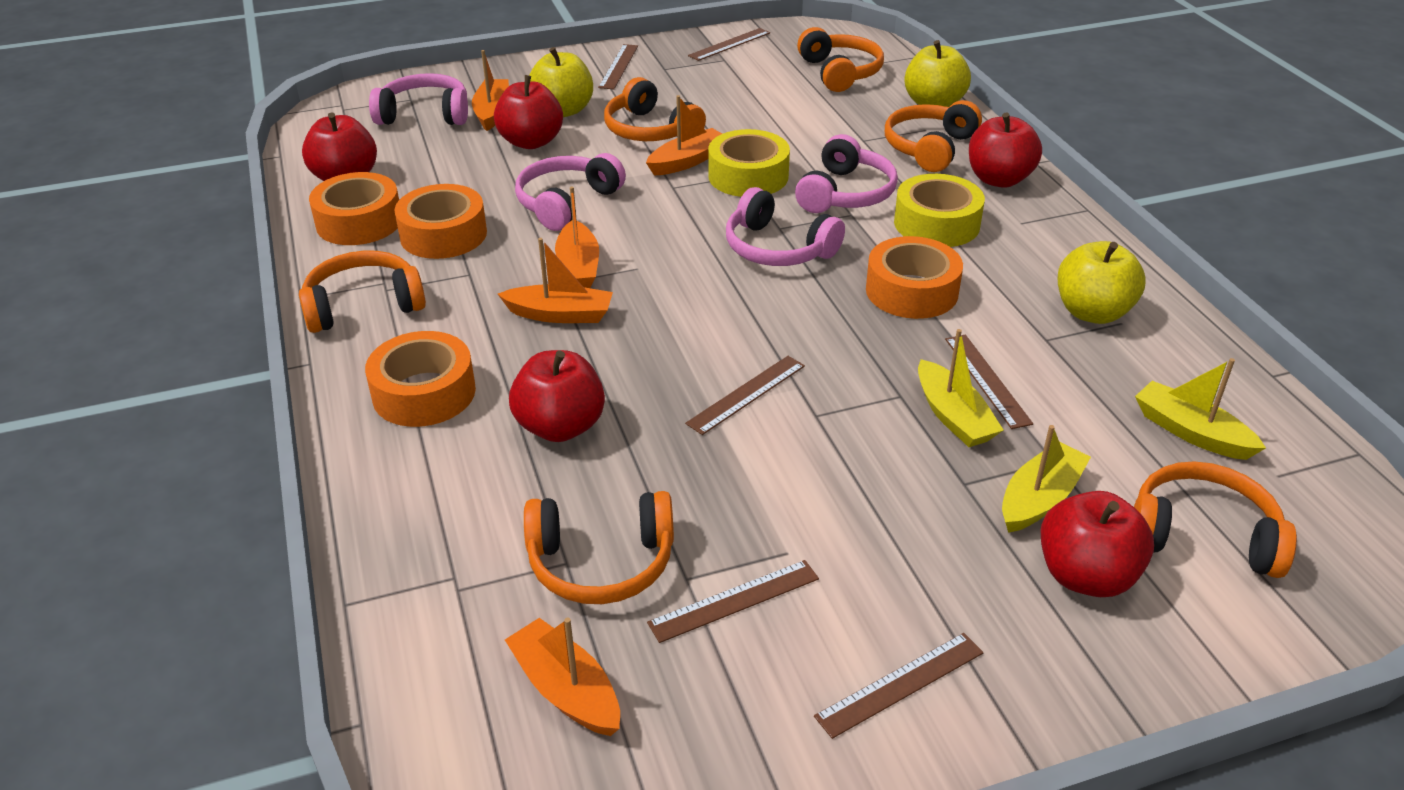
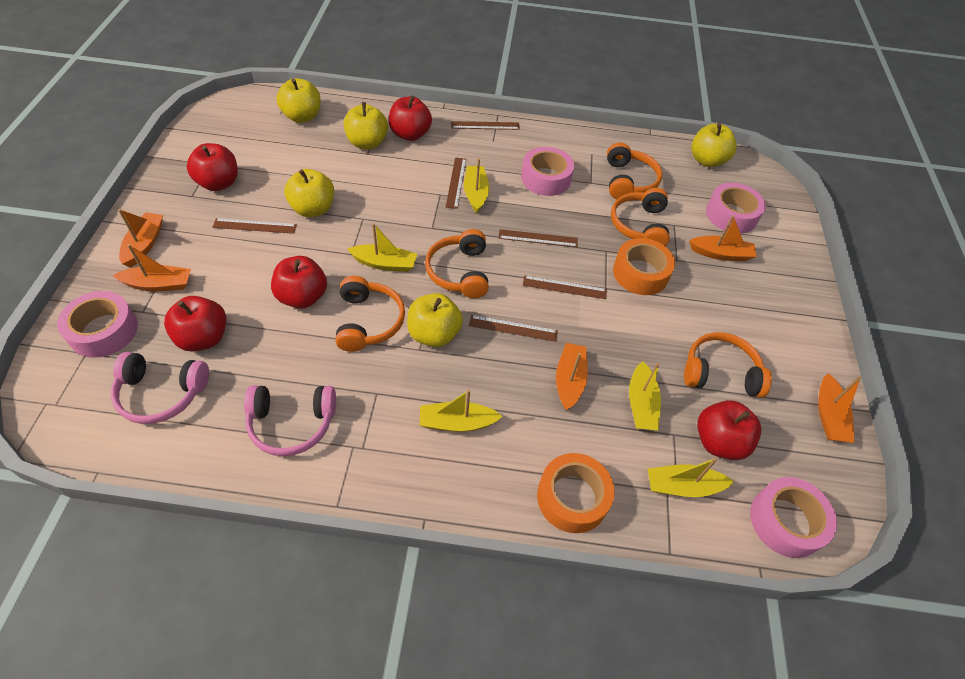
orange headphones: 6 -> 5
orange tape: 4 -> 2
pink headphones: 4 -> 2
pink tape: 0 -> 4
yellow apple: 3 -> 5
yellow boat: 3 -> 5
yellow tape: 2 -> 0

